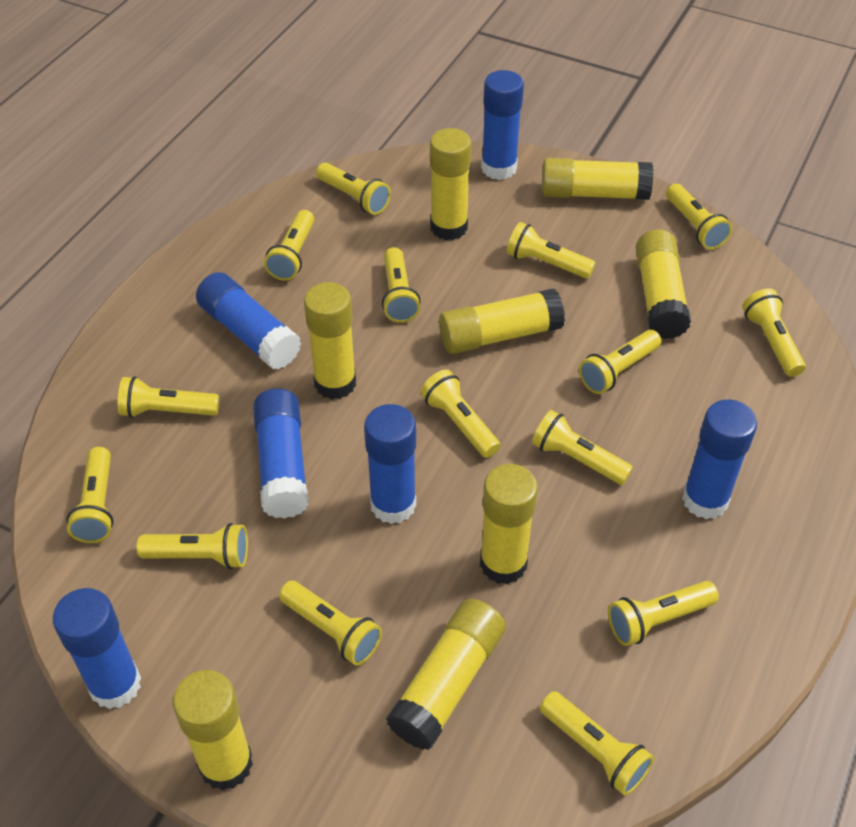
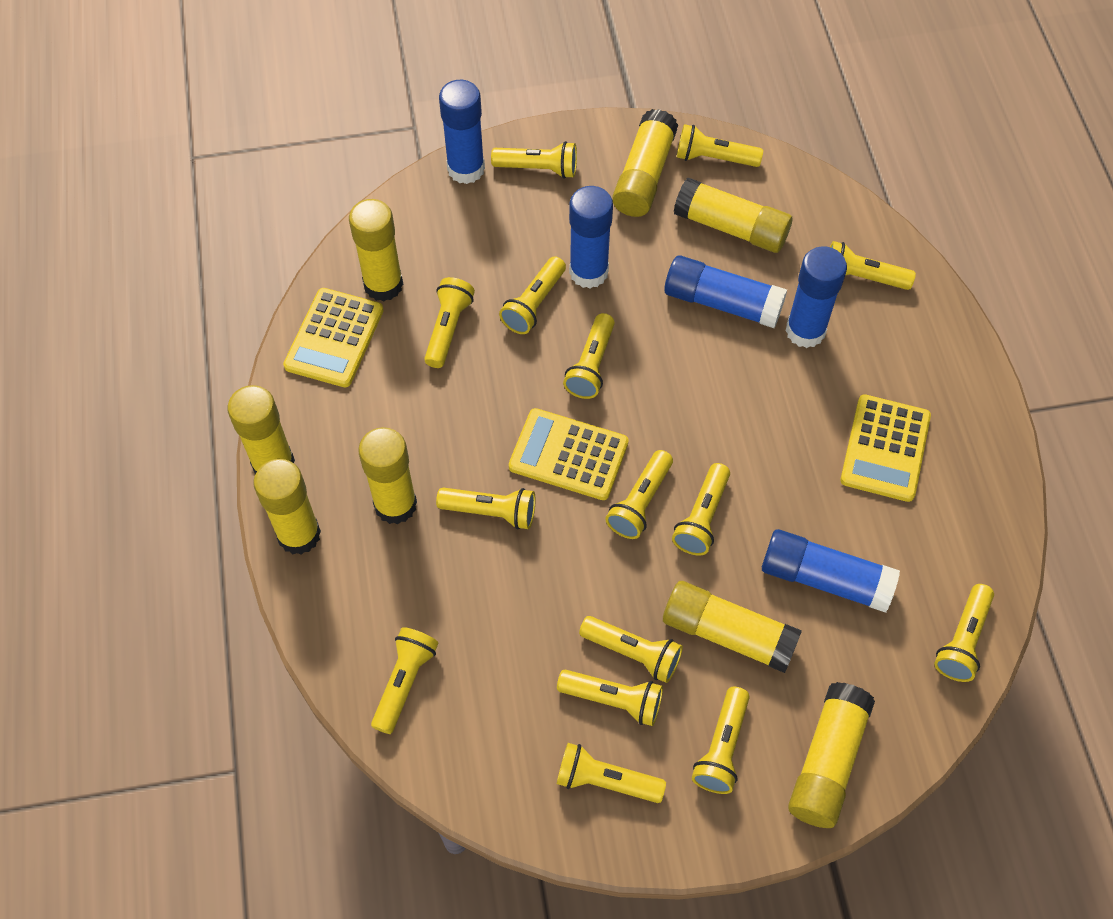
blue glue stick: 6 -> 5
yellow calculator: 0 -> 3

